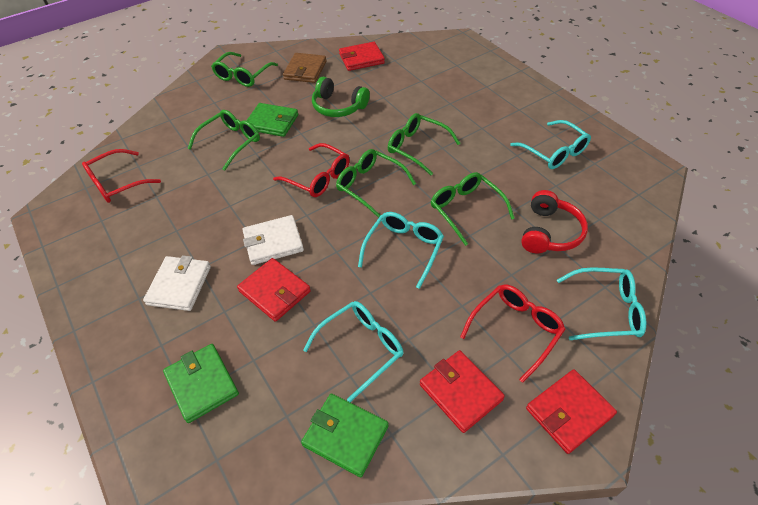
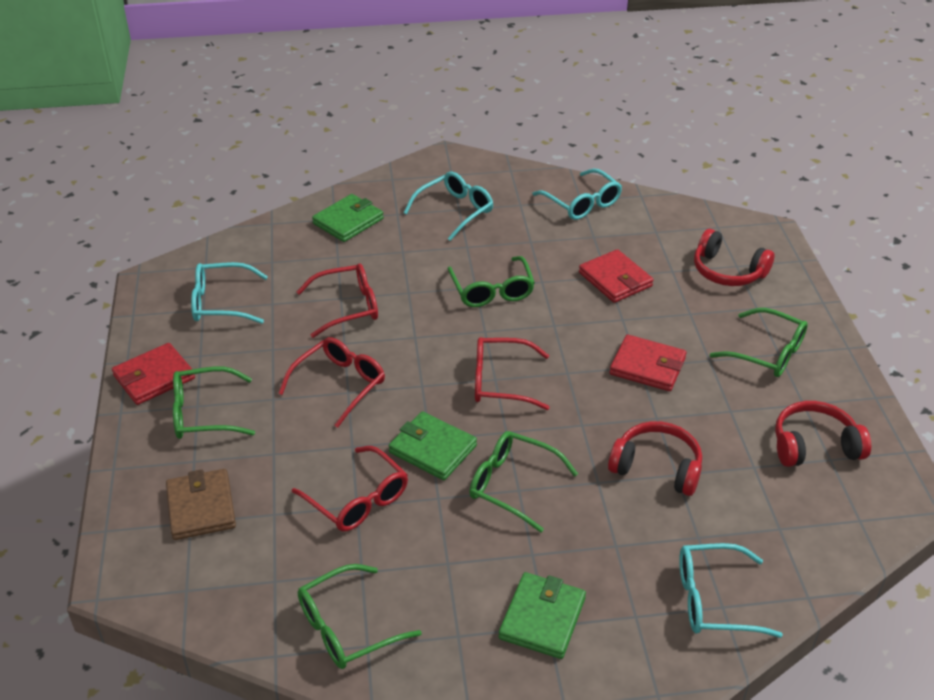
green headphones: 1 -> 0
red glasses: 3 -> 4
red headphones: 1 -> 3
red wallet: 4 -> 3
white wallet: 2 -> 0

